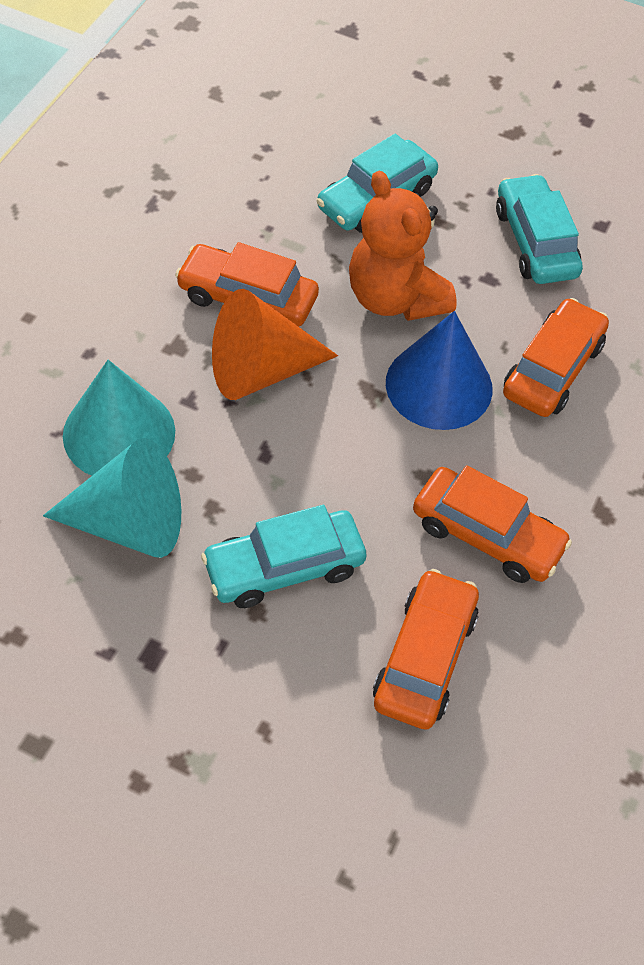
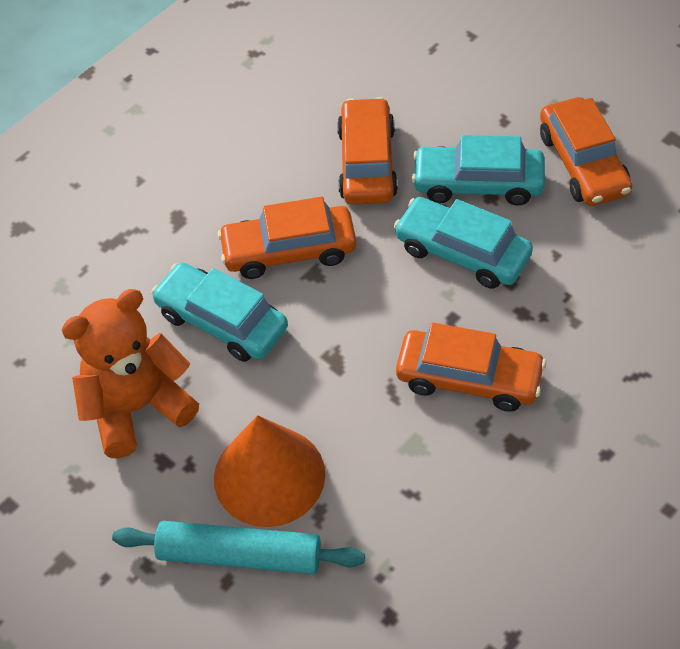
blue cone: 1 -> 0
turquoise cone: 2 -> 0
turquoise rolling pin: 0 -> 1

